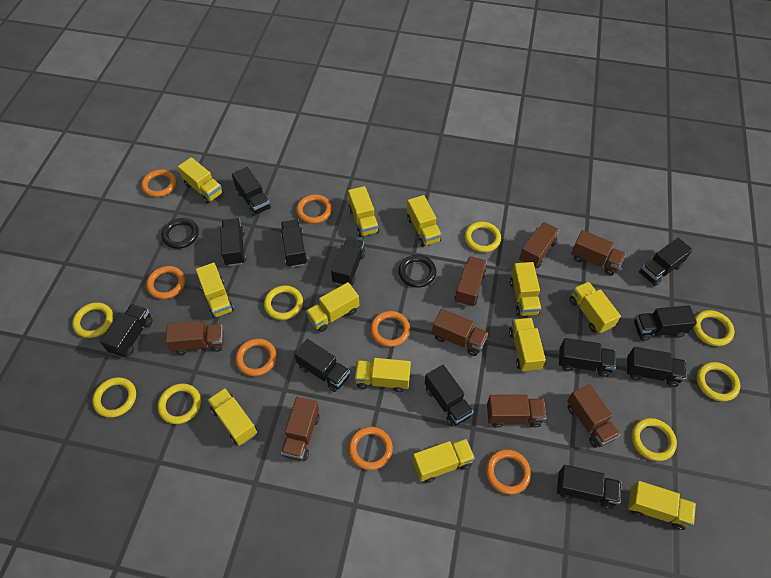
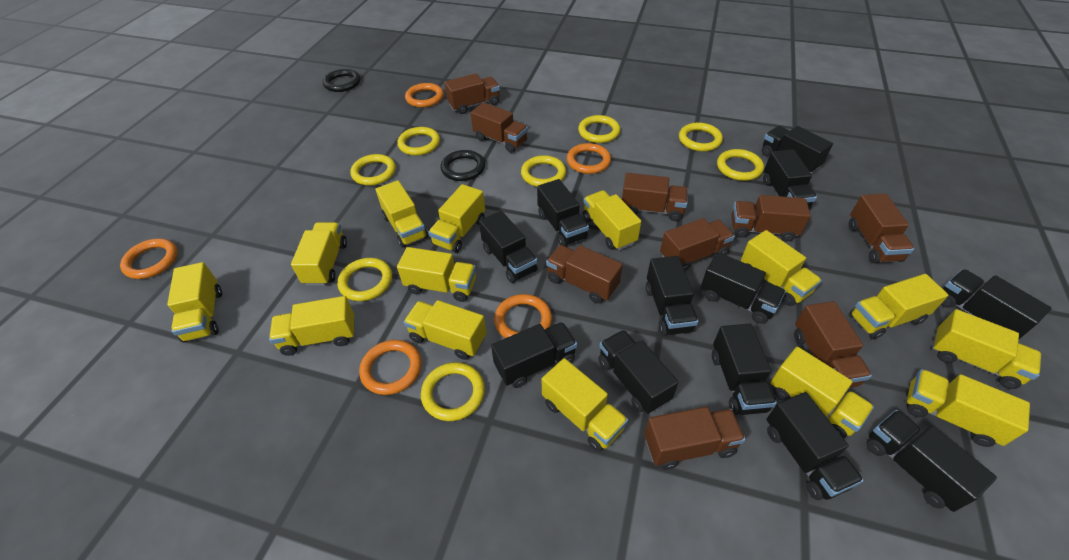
brown truck: 8 -> 9
orange ring: 7 -> 5
yellow truck: 12 -> 14

